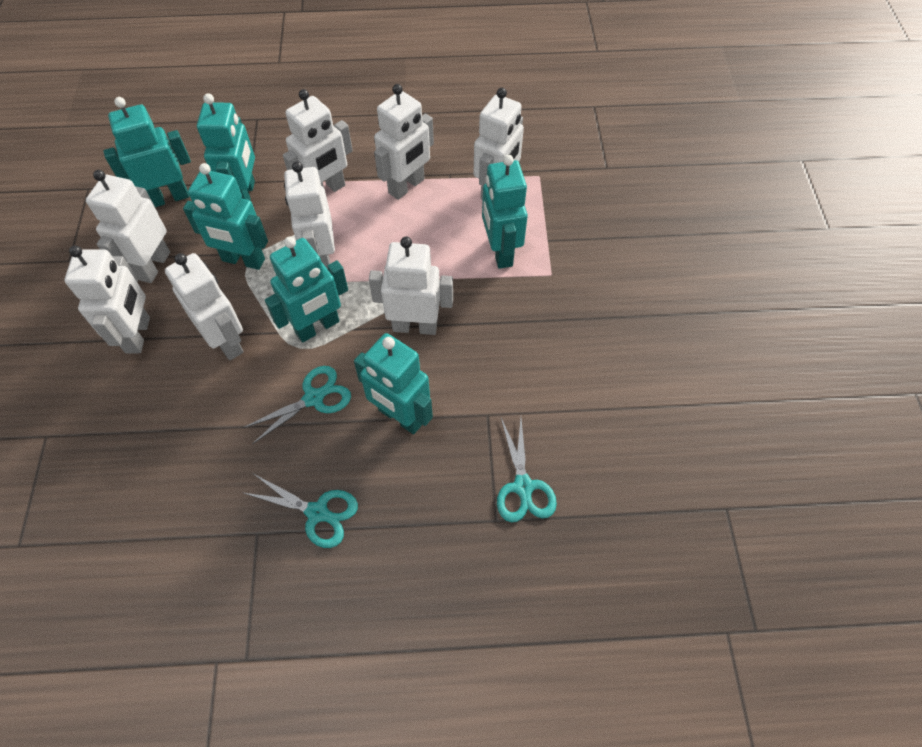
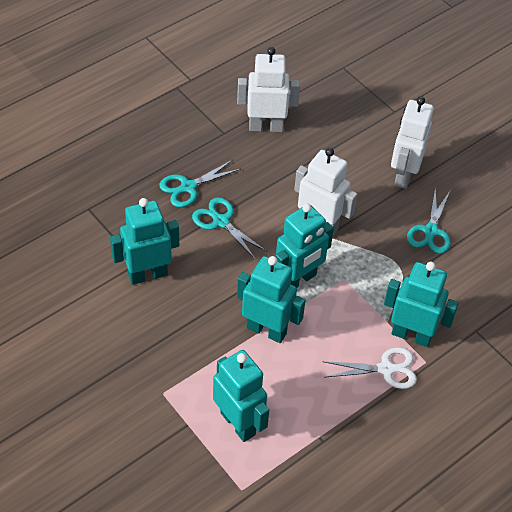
turquoise robot: 6 -> 5
white robot: 8 -> 3
white scissors: 0 -> 1

